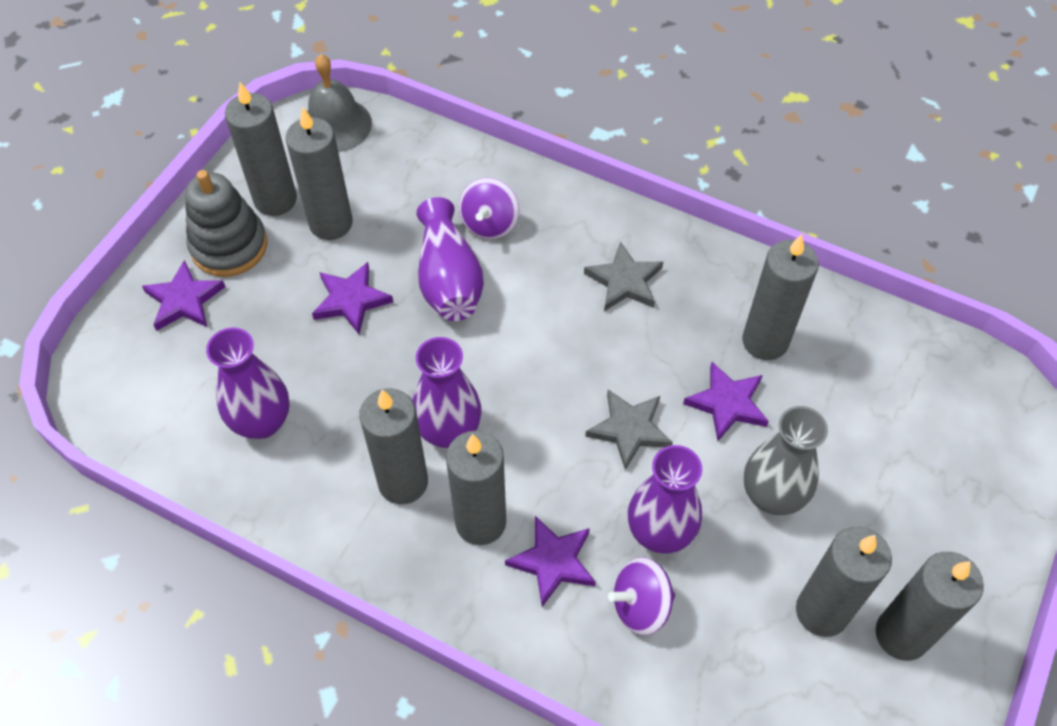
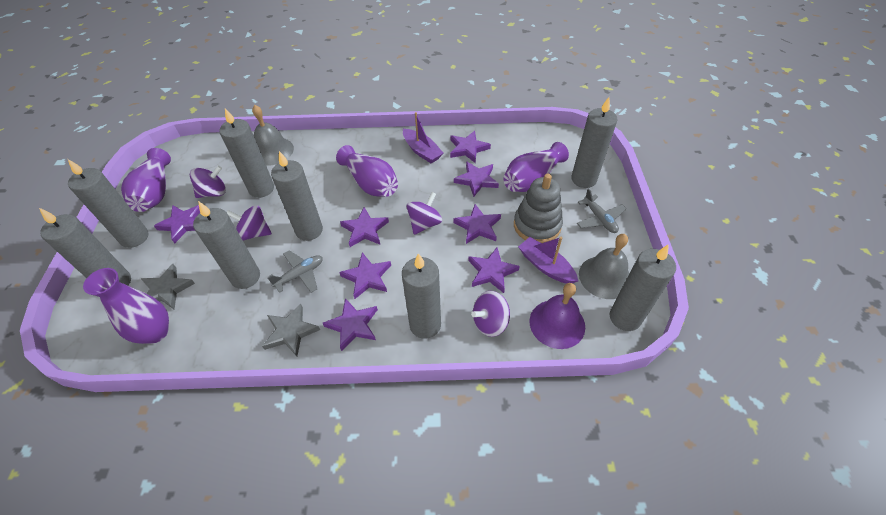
grey bell: 1 -> 2
grey candle: 7 -> 8
grey plane: 0 -> 2
grey vase: 1 -> 0
purple bell: 0 -> 1
purple boat: 0 -> 2
purple spinning top: 2 -> 4
purple star: 4 -> 8

